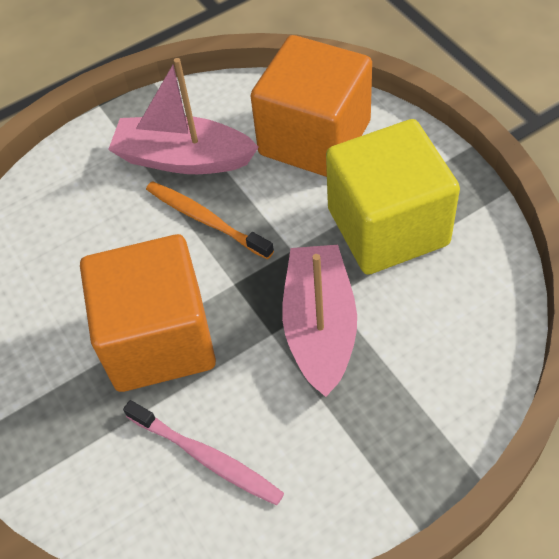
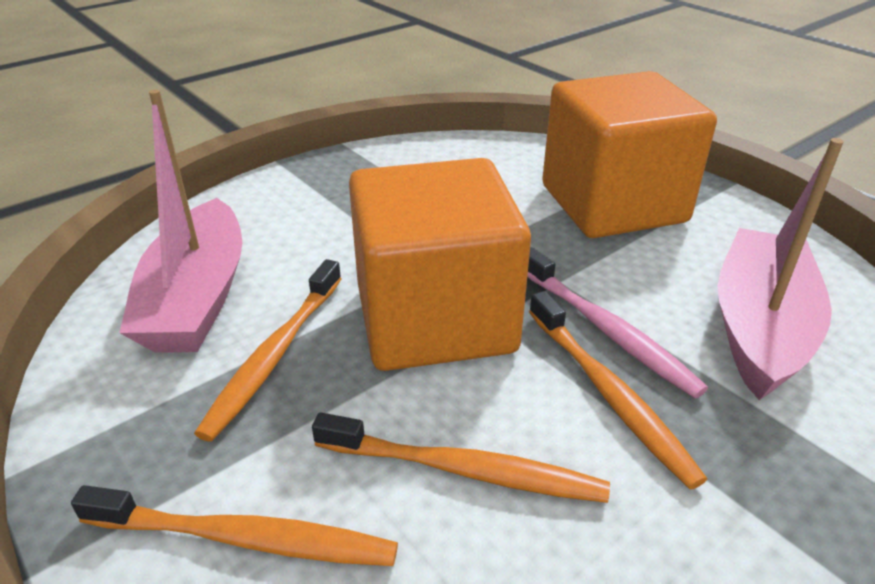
orange toothbrush: 1 -> 4
yellow cube: 1 -> 0

